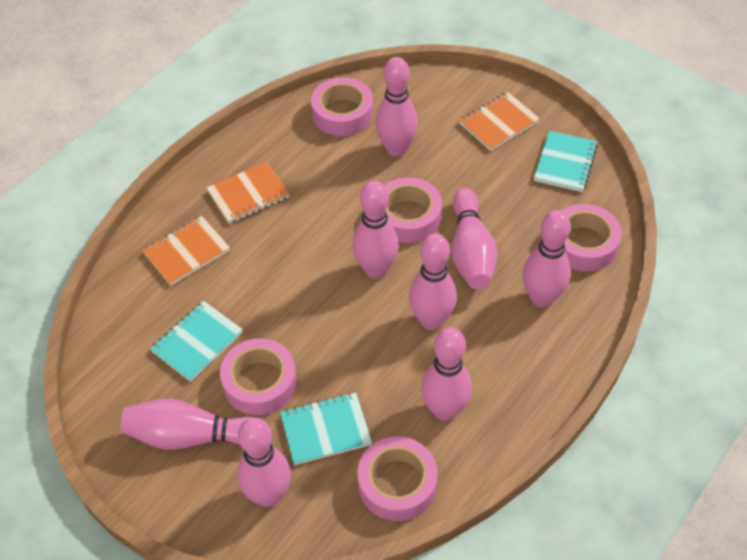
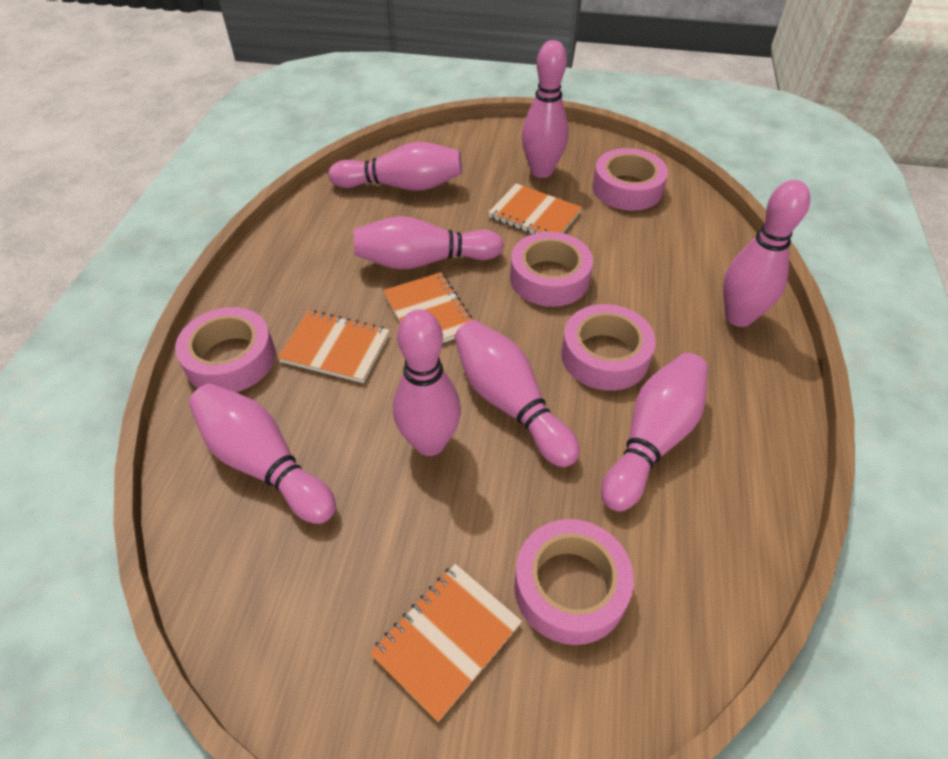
orange notebook: 3 -> 4
turquoise notebook: 3 -> 0

